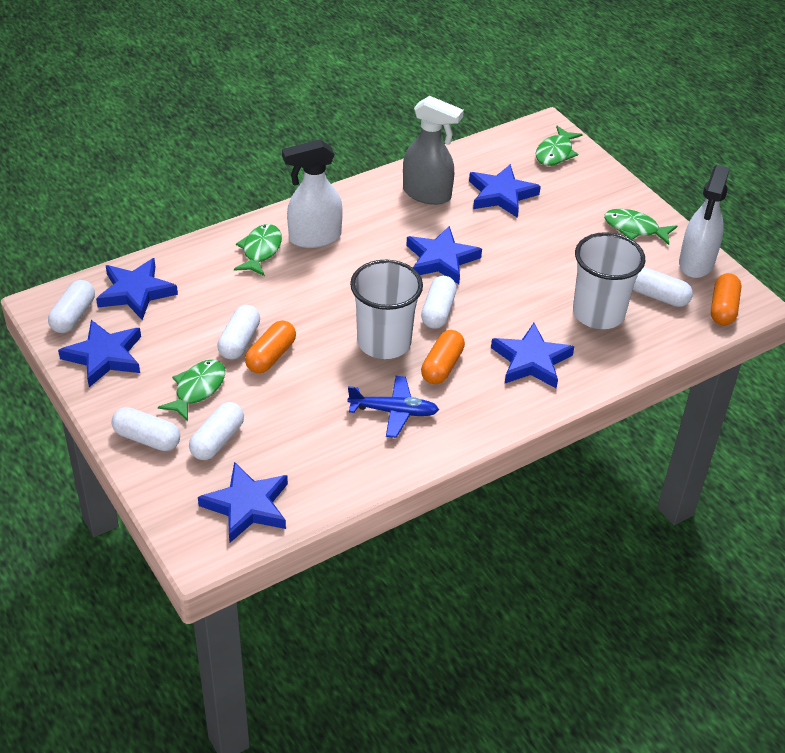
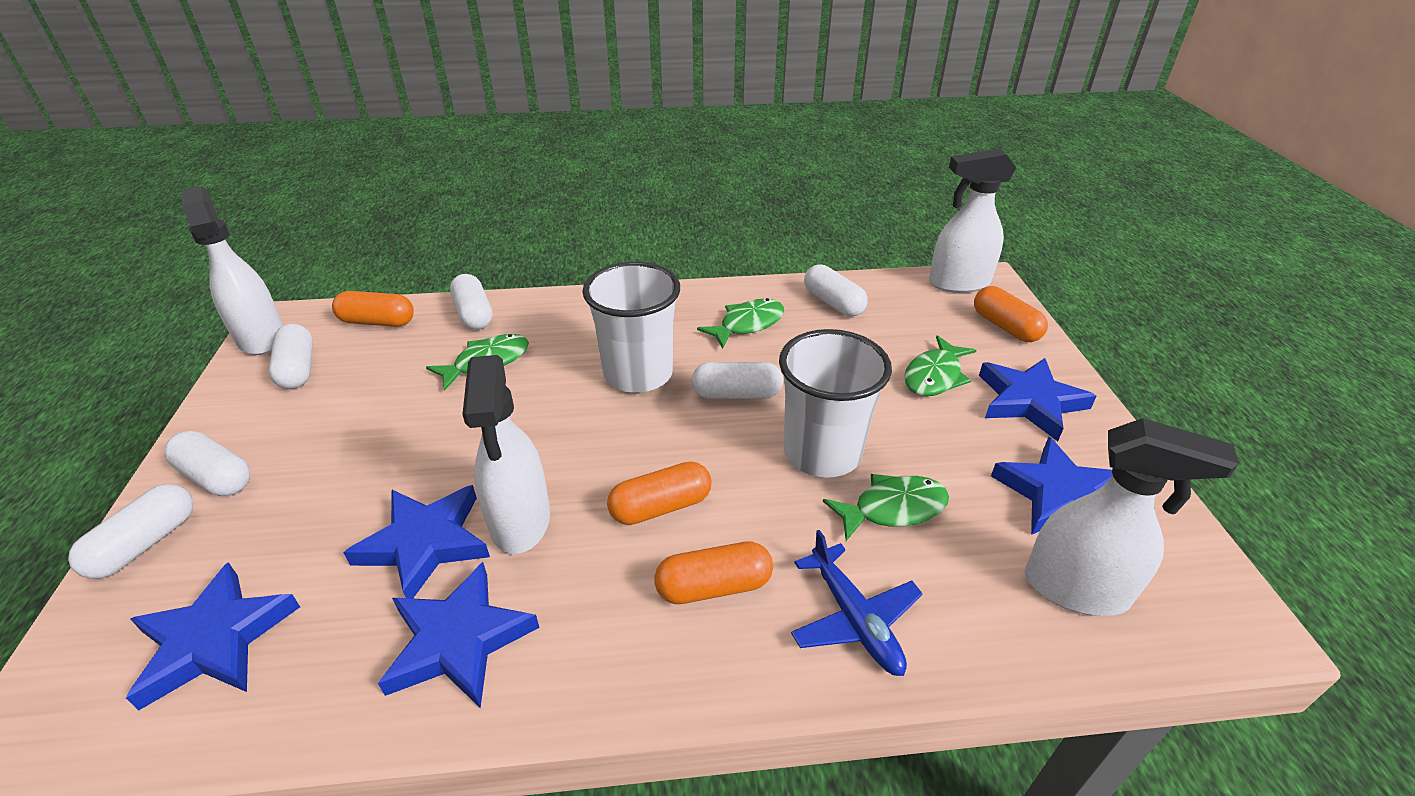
blue star: 6 -> 5
grey spray bottle: 1 -> 0
orange capsule: 3 -> 4
white spray bottle: 2 -> 4

